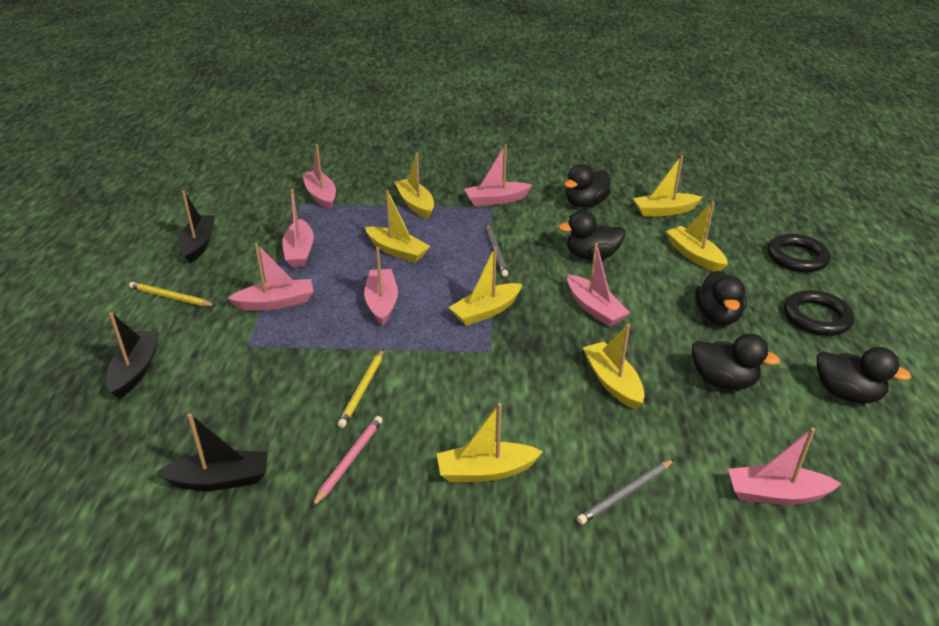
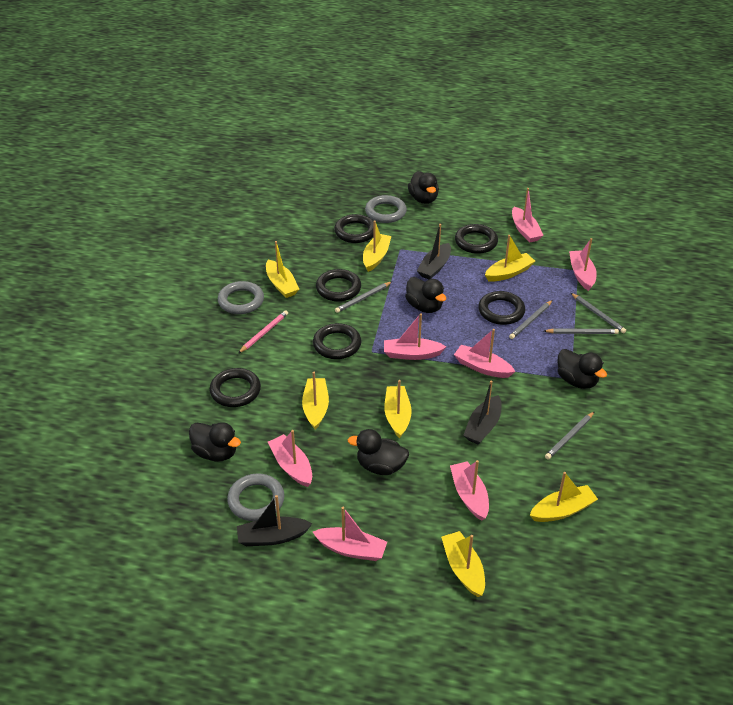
black ring: 2 -> 6
grey pencil: 2 -> 5
grey ring: 0 -> 3
yellow pencil: 2 -> 0

